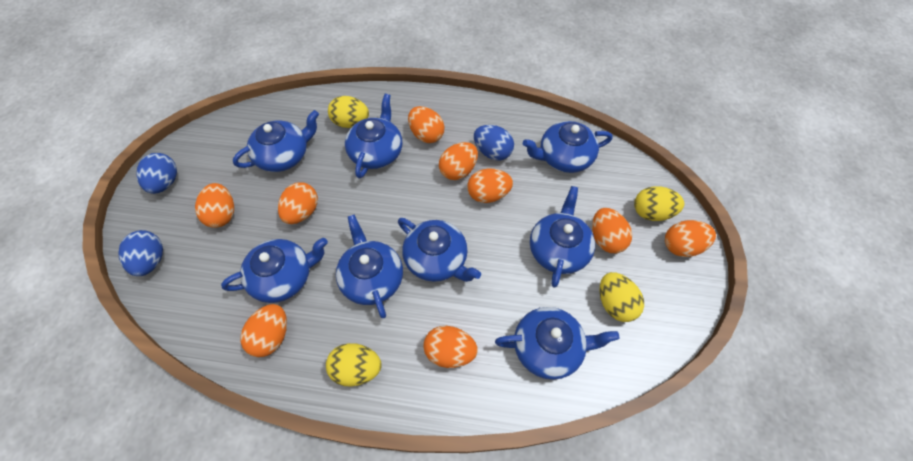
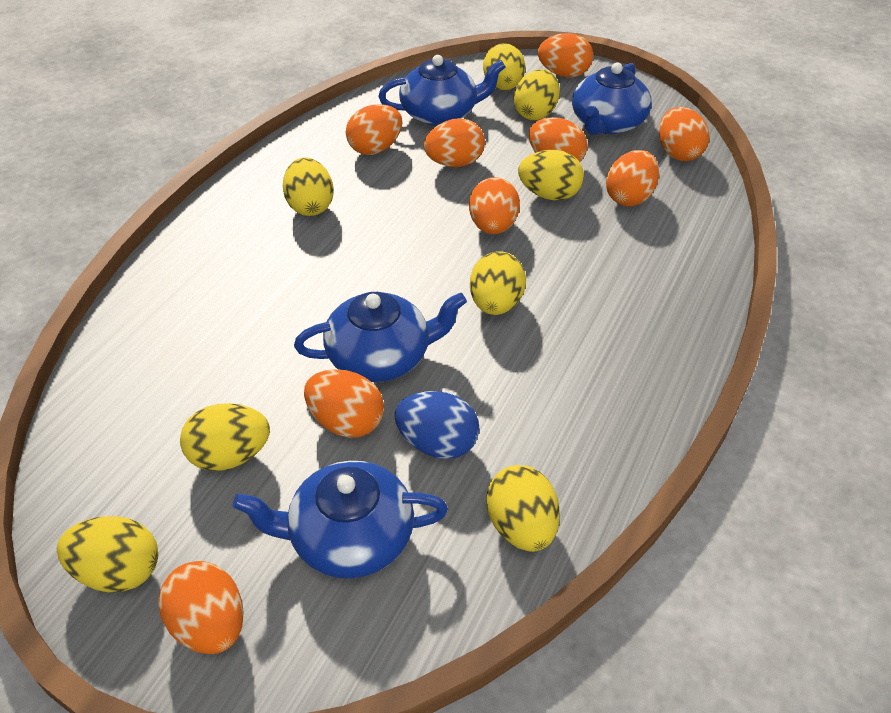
blue egg: 3 -> 1
blue teapot: 8 -> 4
yellow egg: 4 -> 8

